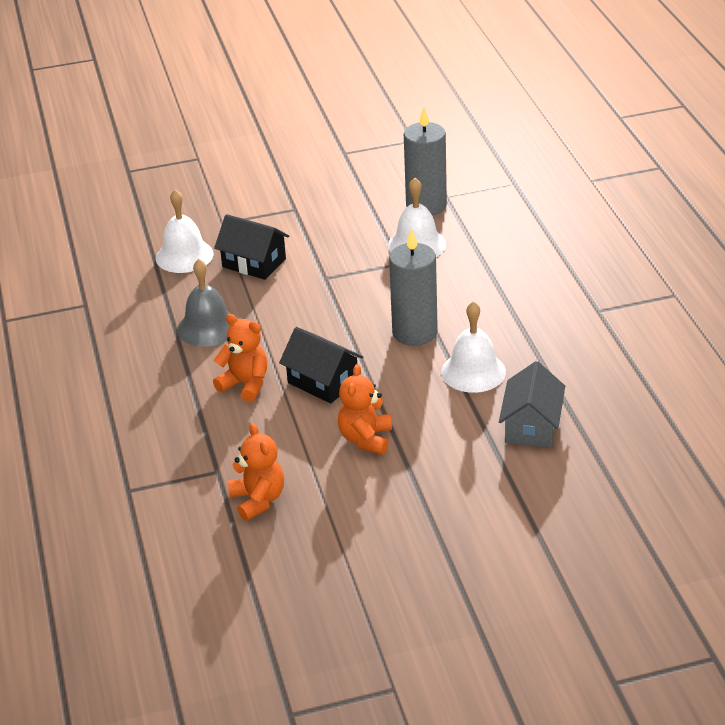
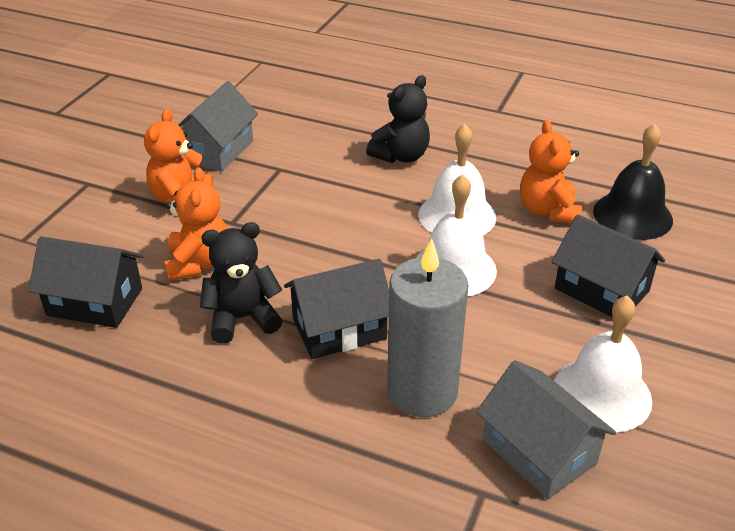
black bell: 0 -> 1
black house: 2 -> 3
black teddy bear: 0 -> 2
grey bell: 1 -> 0
grey candle: 2 -> 1
grey house: 1 -> 2

